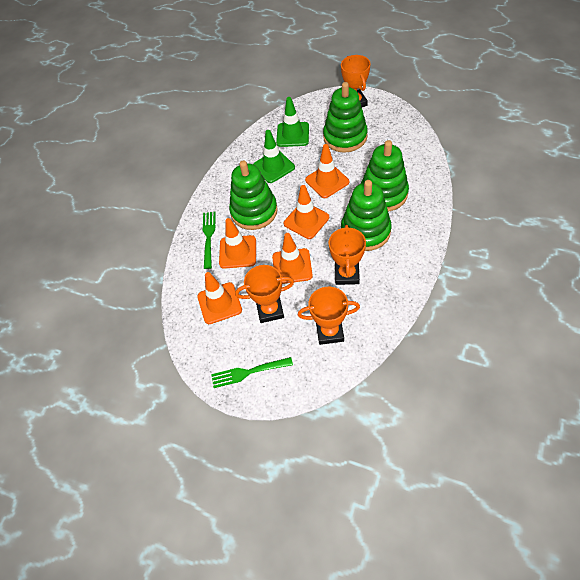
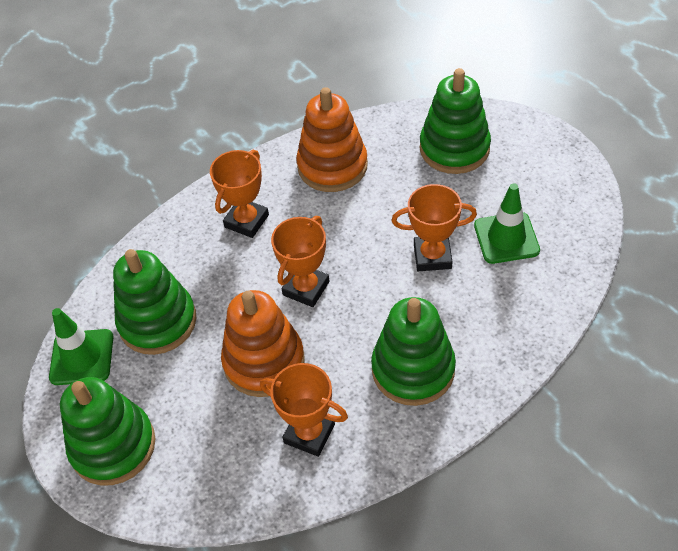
green fork: 2 -> 0
orange stacking toy: 0 -> 2
orange traffic cone: 5 -> 0

